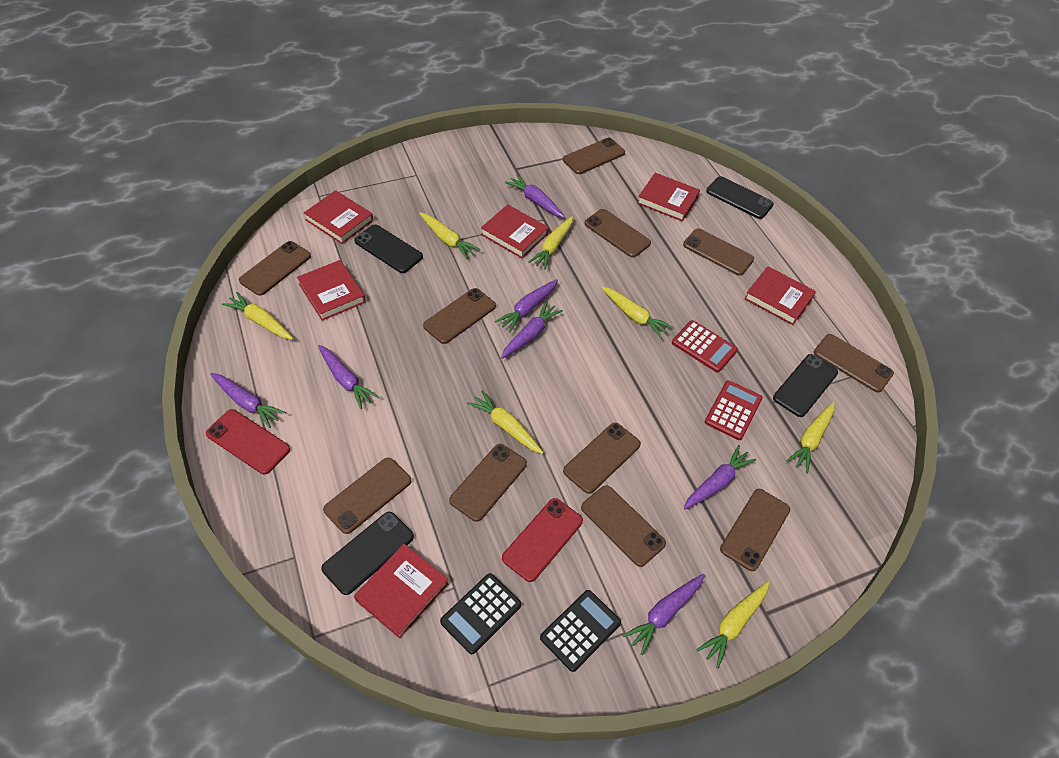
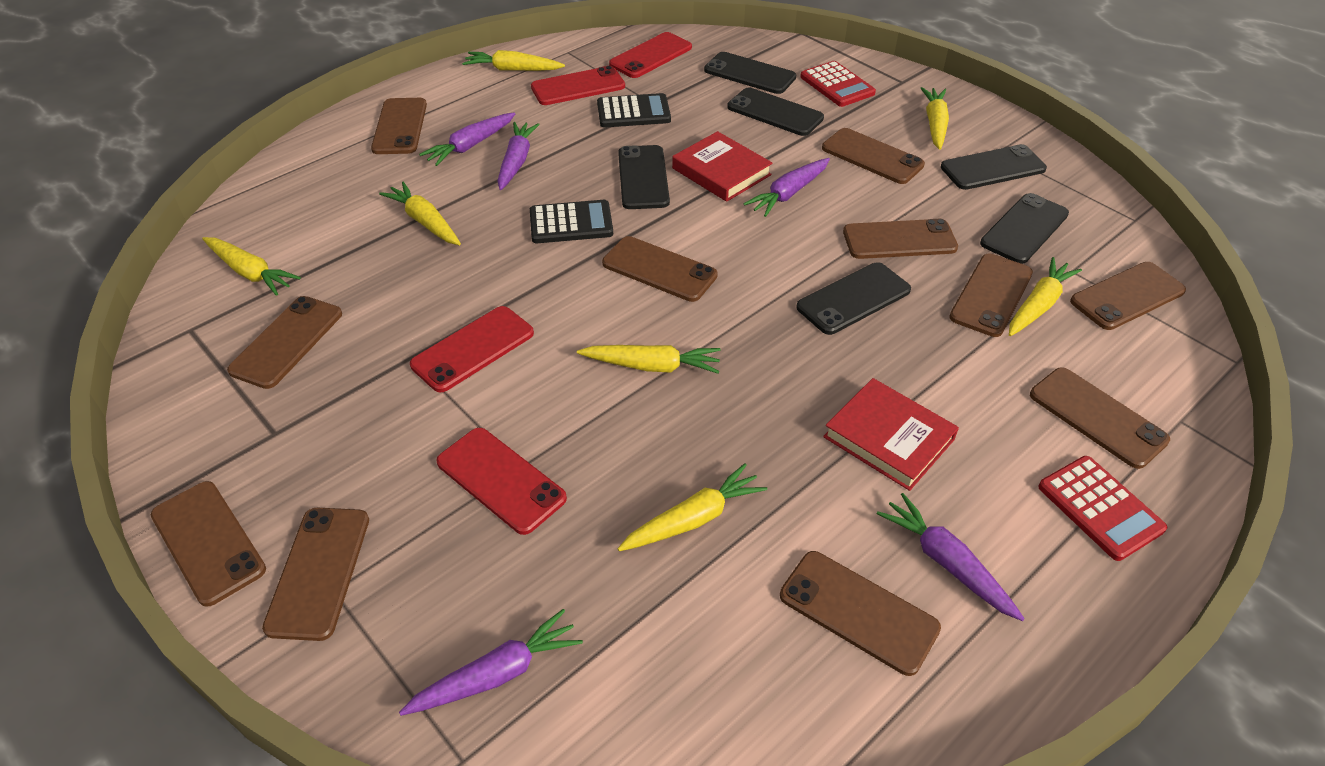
black phone: 4 -> 6
purple carrot: 7 -> 5
red book: 6 -> 2
red phone: 2 -> 4

